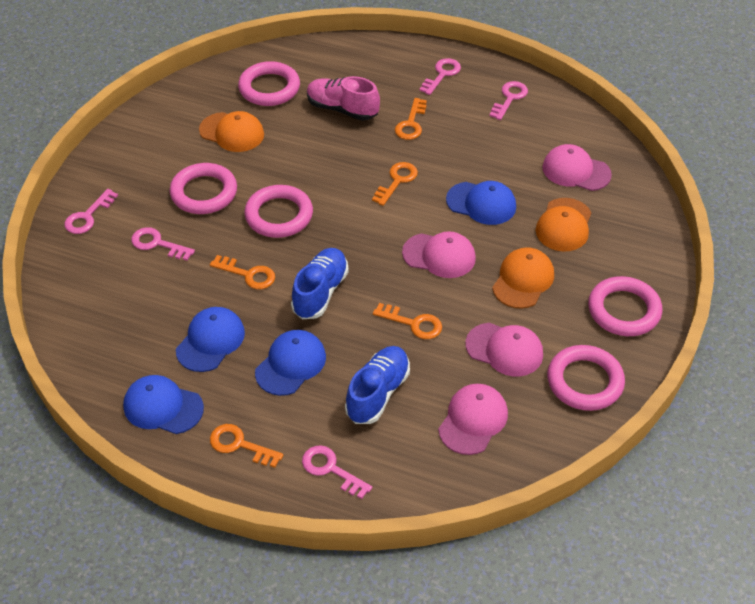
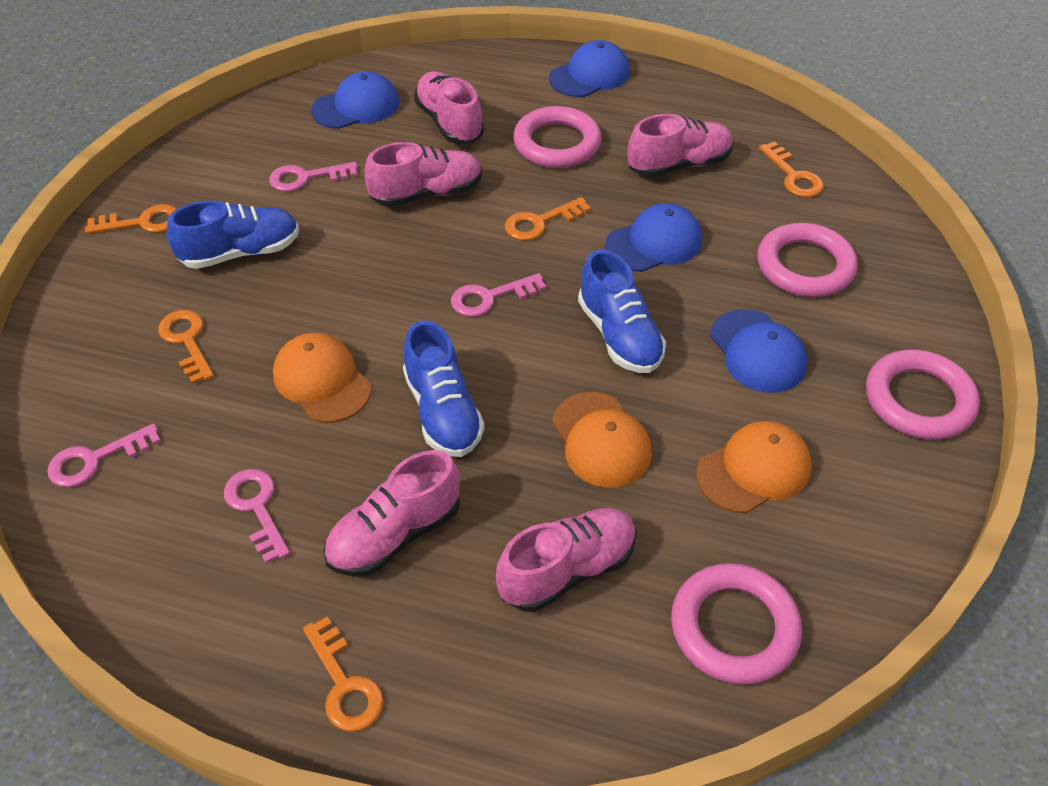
blue shoe: 2 -> 3
pink cap: 4 -> 0
pink key: 5 -> 4
pink ring: 5 -> 4
pink shoe: 1 -> 5

